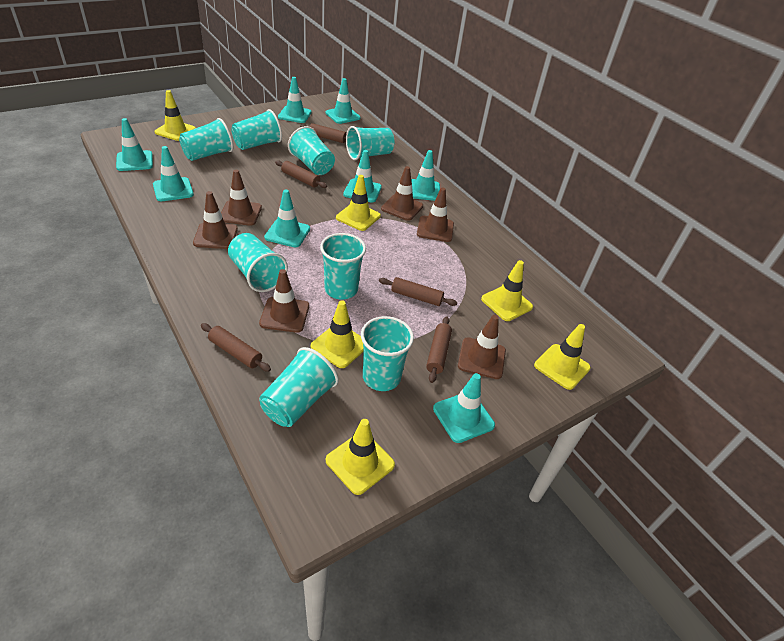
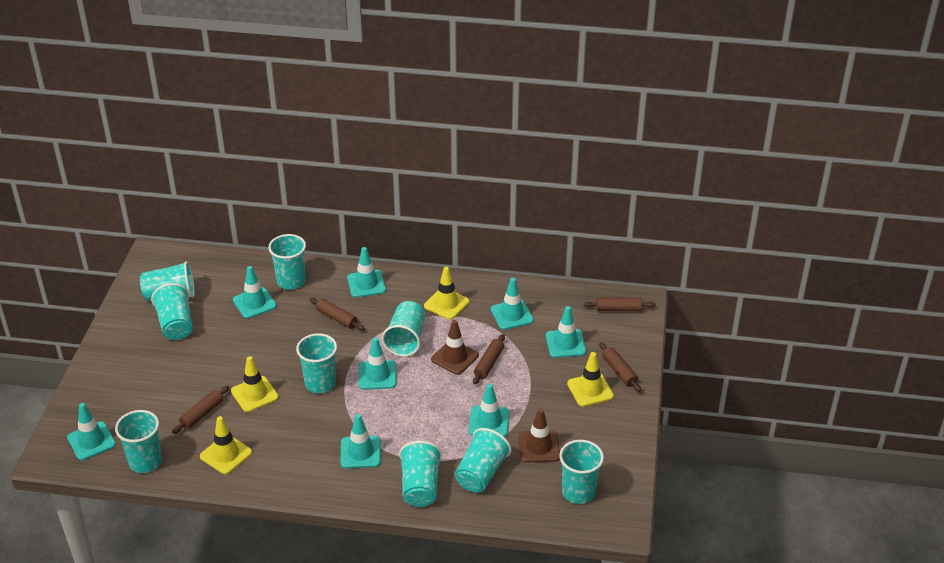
brown traffic cone: 6 -> 2
turquoise cup: 8 -> 9
yellow traffic cone: 6 -> 4

